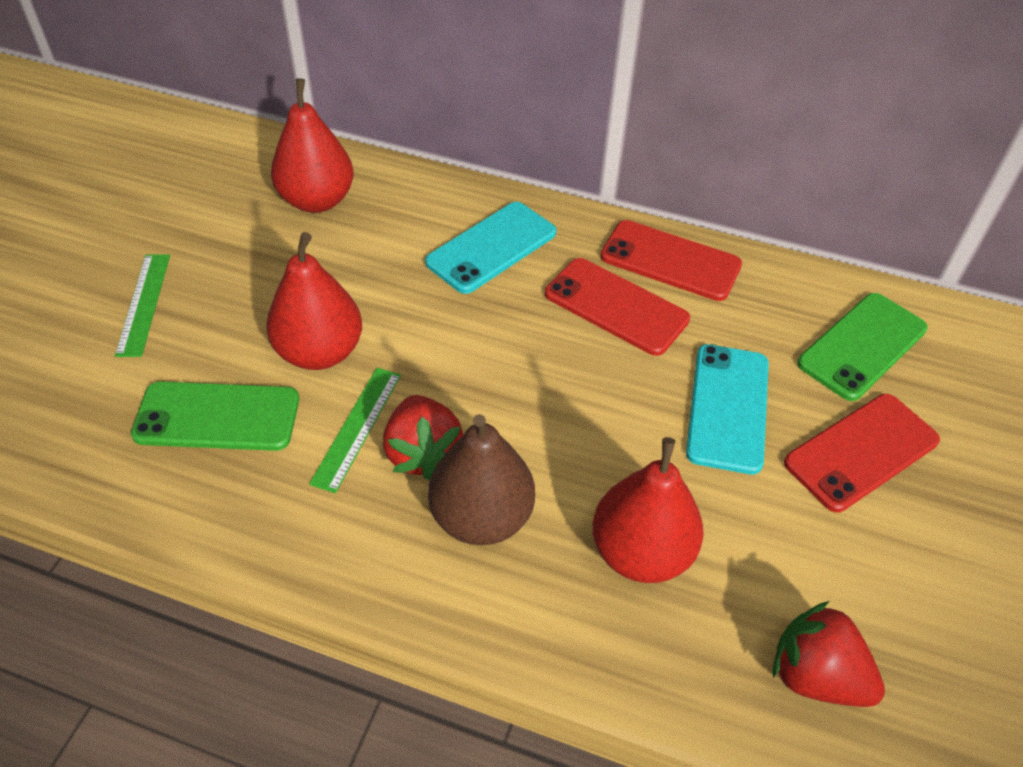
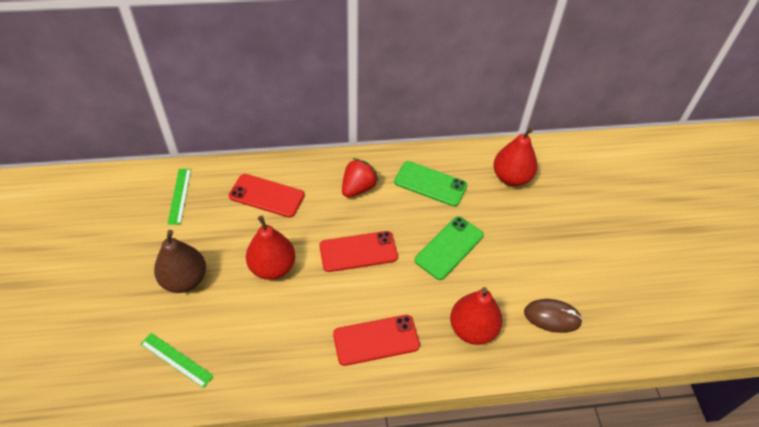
brown mouse: 0 -> 1
red strawberry: 2 -> 1
turquoise phone: 2 -> 0

